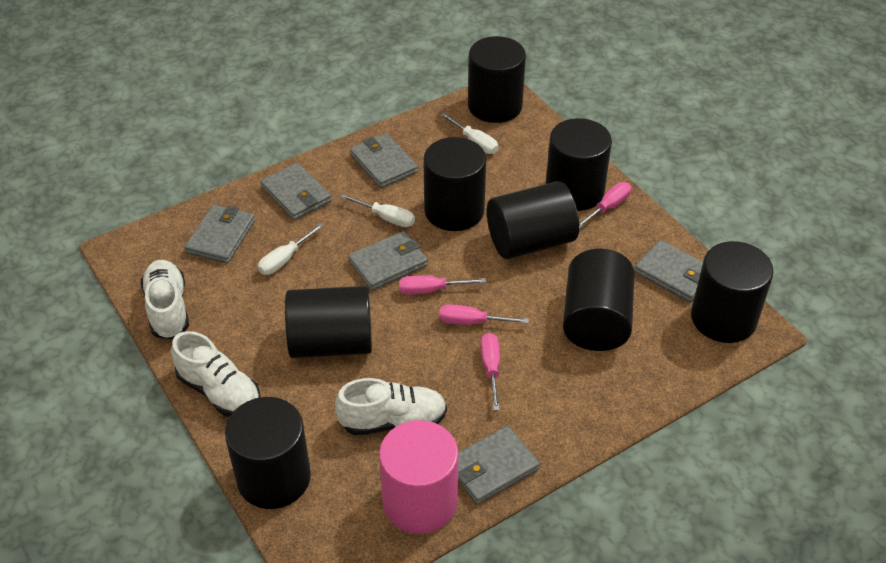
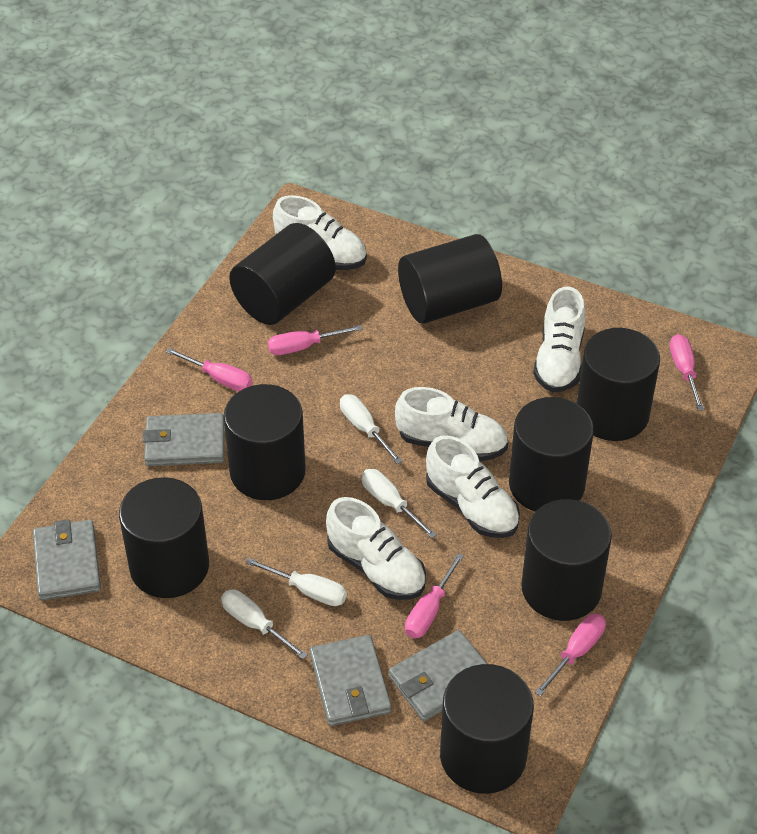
grey wallet: 6 -> 4
pink cylinder: 1 -> 0
pink screwdriver: 4 -> 5
white screwdriver: 3 -> 4
white shoe: 3 -> 5

